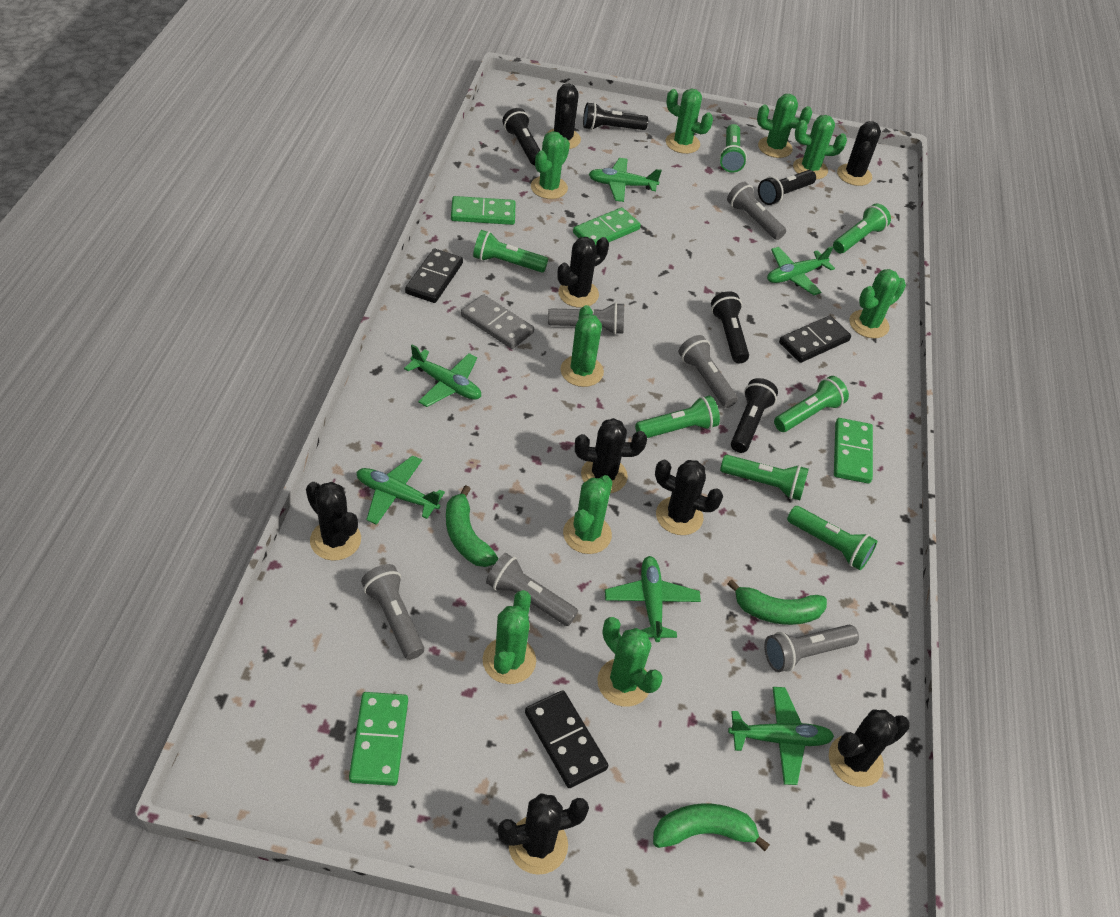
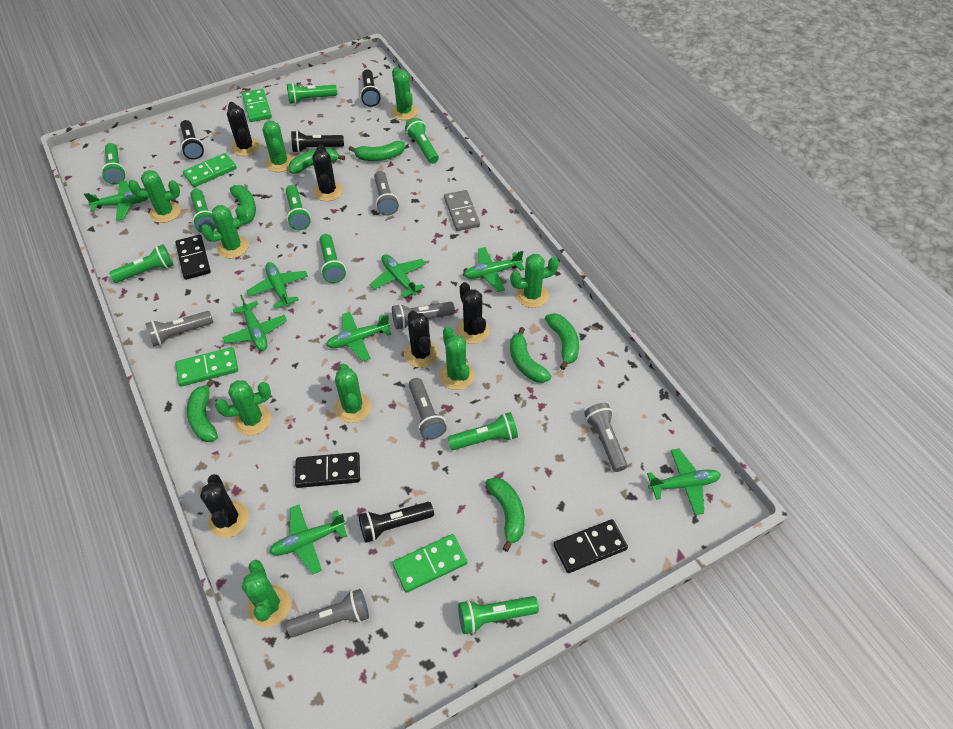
black cactus: 8 -> 5
black flashlight: 5 -> 4
green banana: 3 -> 7
green flashlight: 7 -> 9
green plane: 6 -> 8

